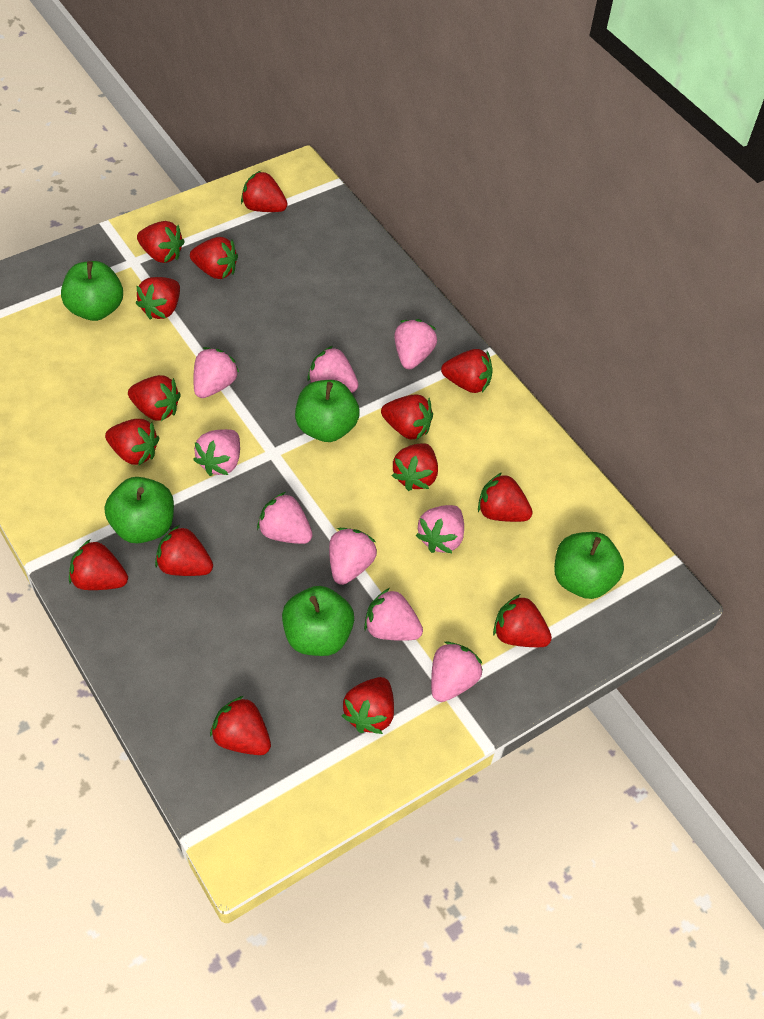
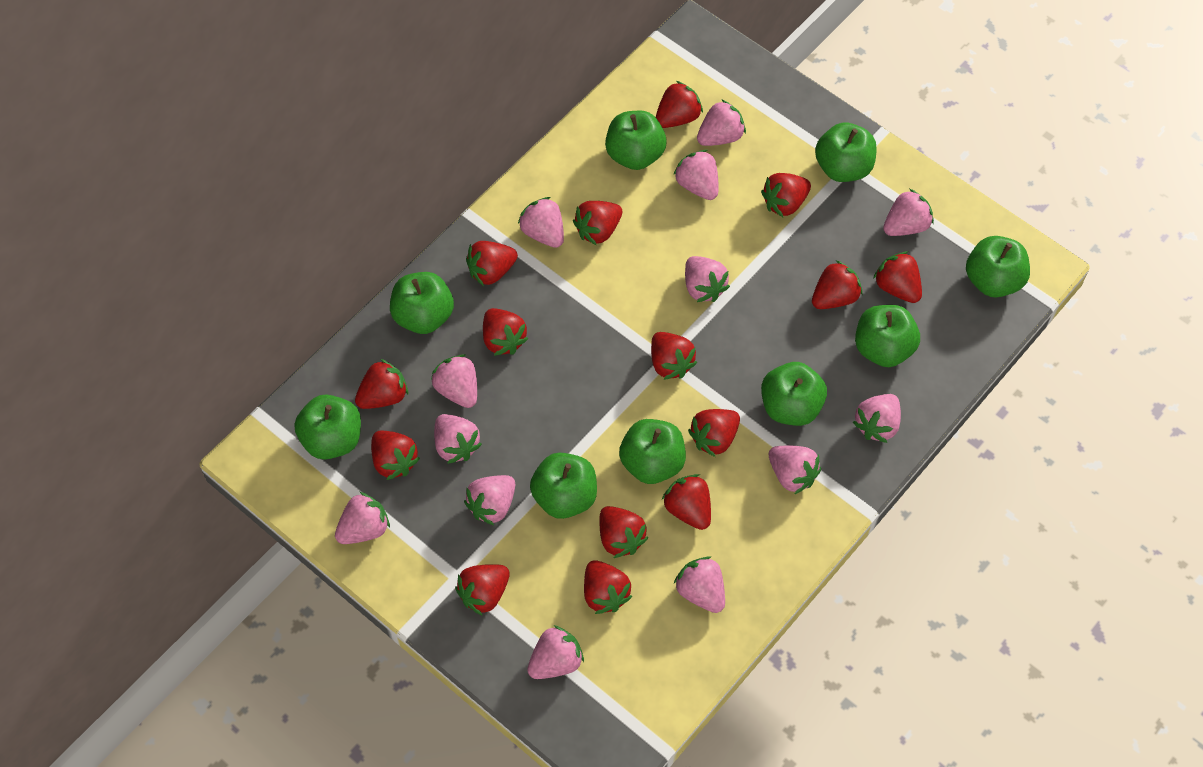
green apple: 5 -> 9
pink strawberry: 9 -> 13

